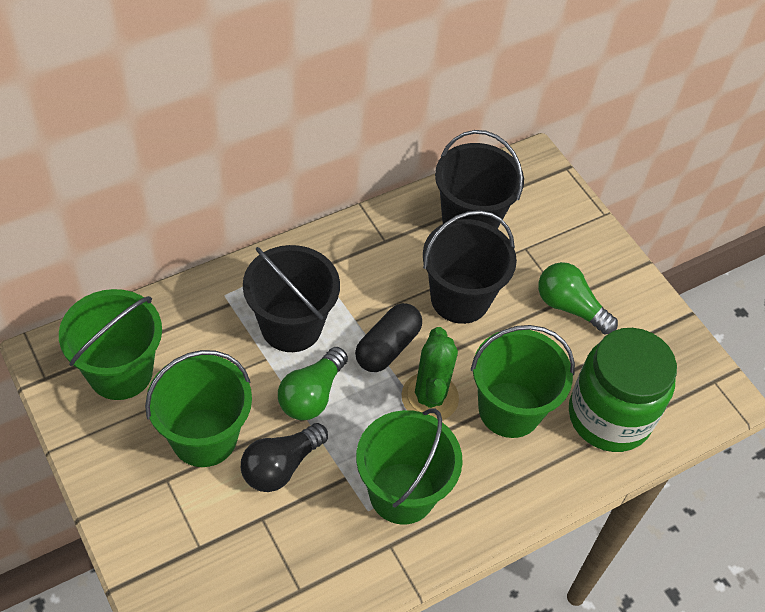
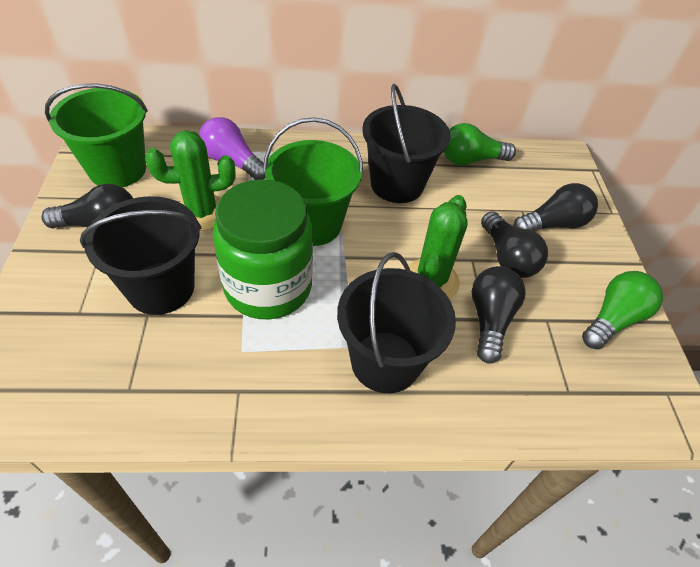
black capsule: 1 -> 0
black light bulb: 1 -> 4
green bucket: 4 -> 2
green cactus: 1 -> 2
purple light bulb: 0 -> 1

